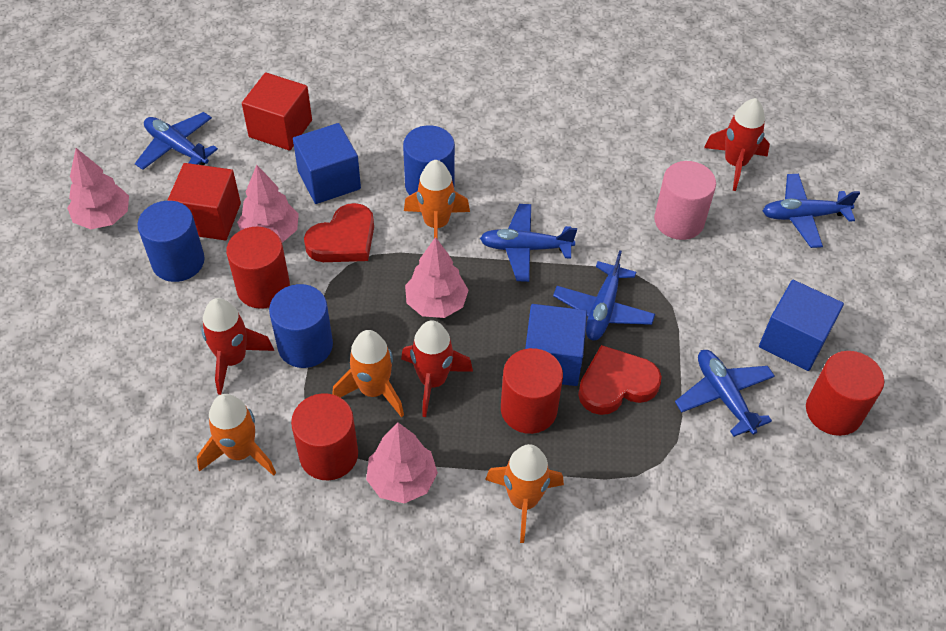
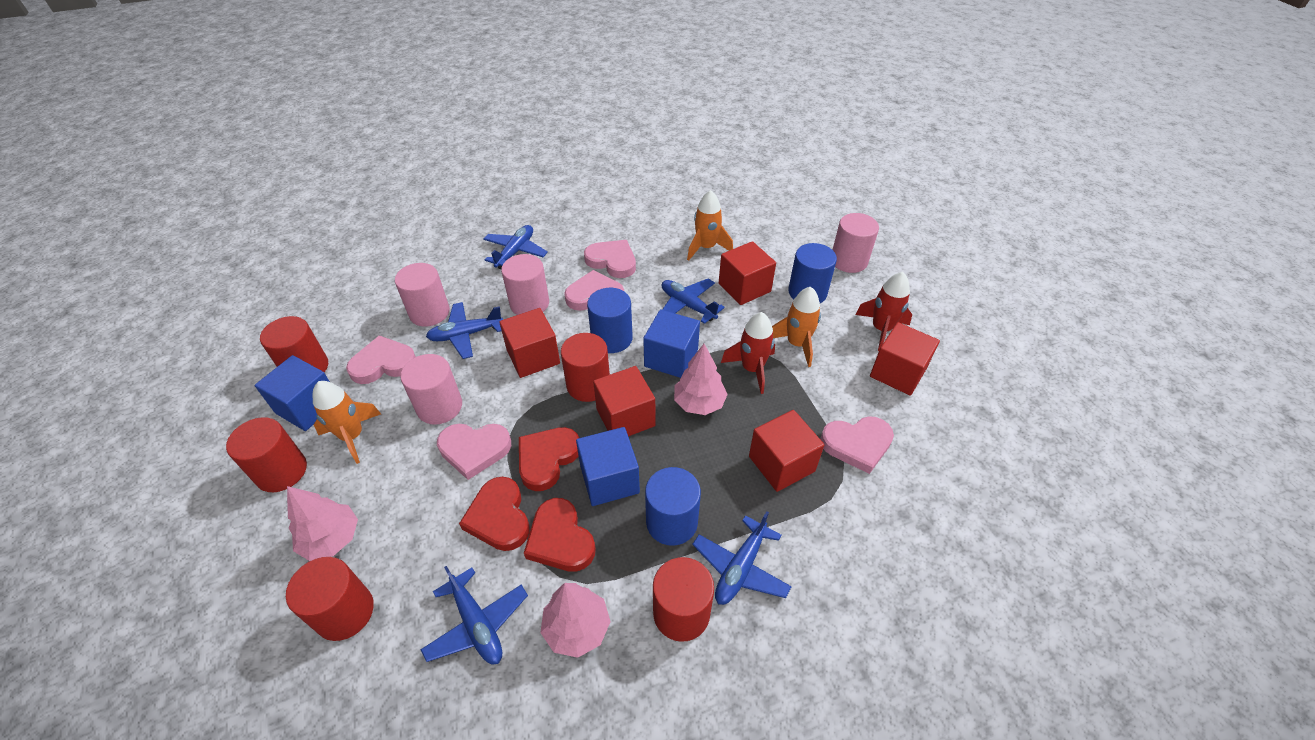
orange rocket: 4 -> 3
pink cylinder: 1 -> 4
pink heart: 0 -> 5
pink tree: 4 -> 3
red cube: 2 -> 5
red cylinder: 4 -> 5
red heart: 2 -> 3
red rocket: 3 -> 2

